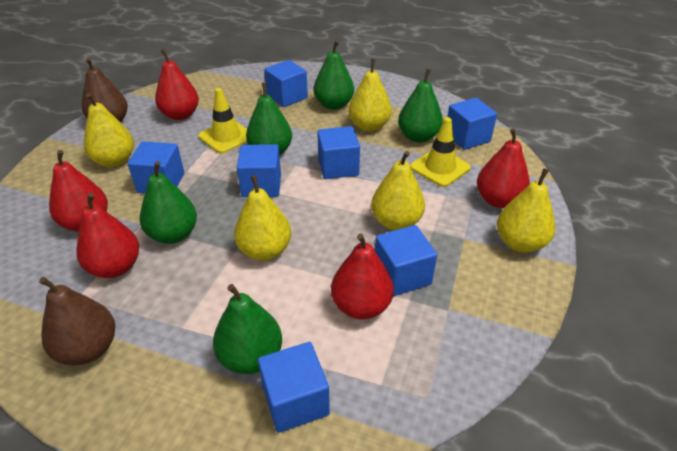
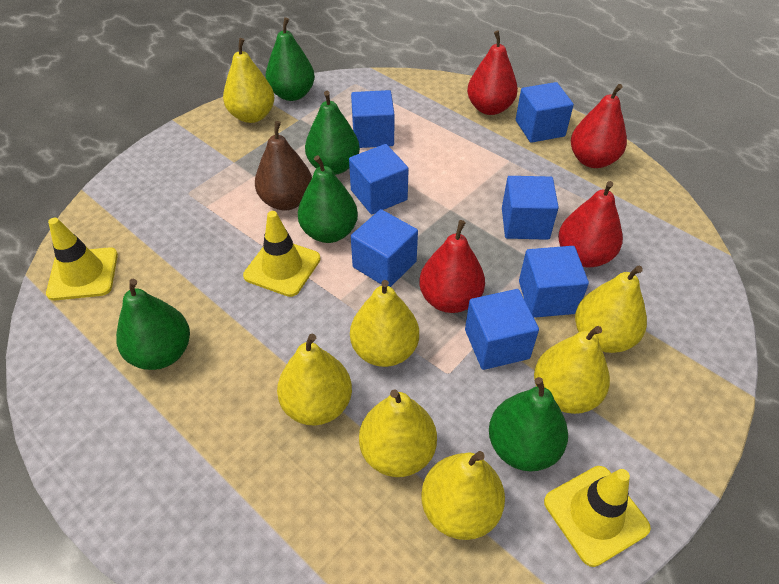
brown pear: 2 -> 1
red pear: 5 -> 4
yellow pear: 5 -> 7
yellow traffic cone: 2 -> 3

